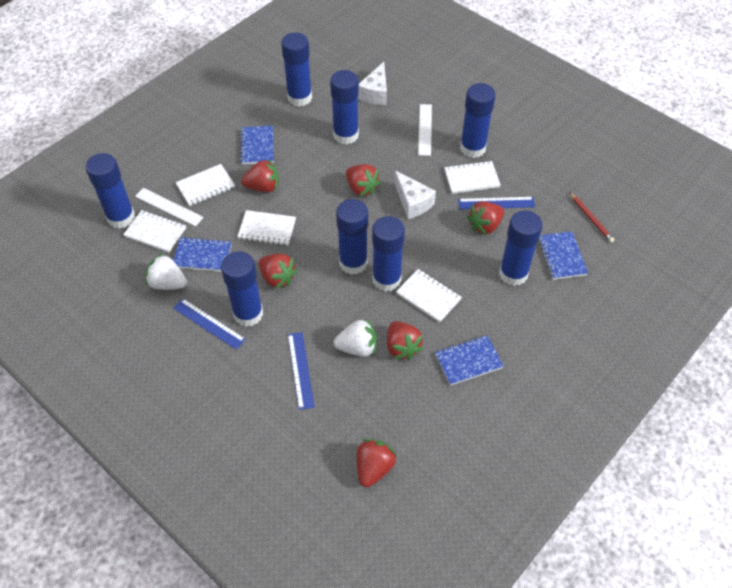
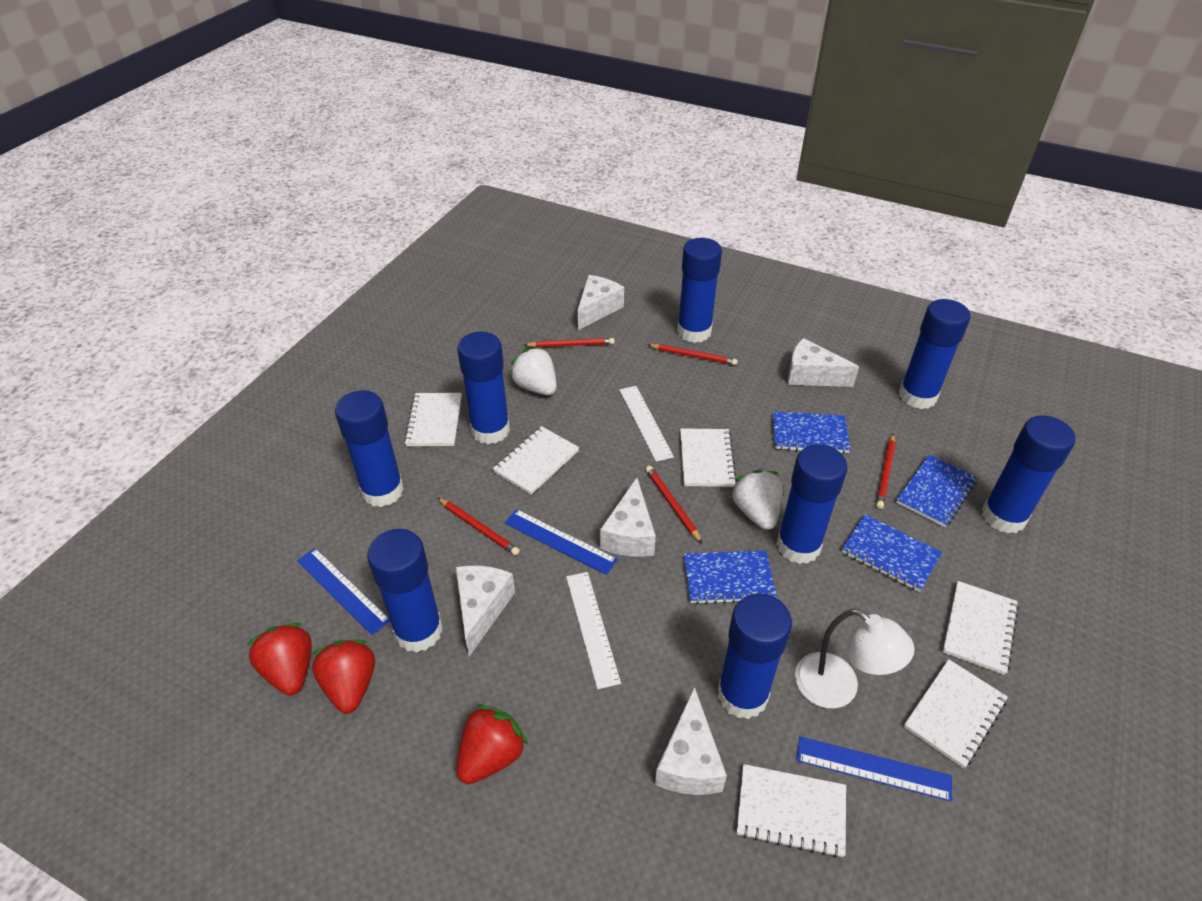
red pencil: 1 -> 5
red strawberry: 6 -> 3
white cheese: 2 -> 5
white lamp: 0 -> 1
white notebook: 5 -> 6

